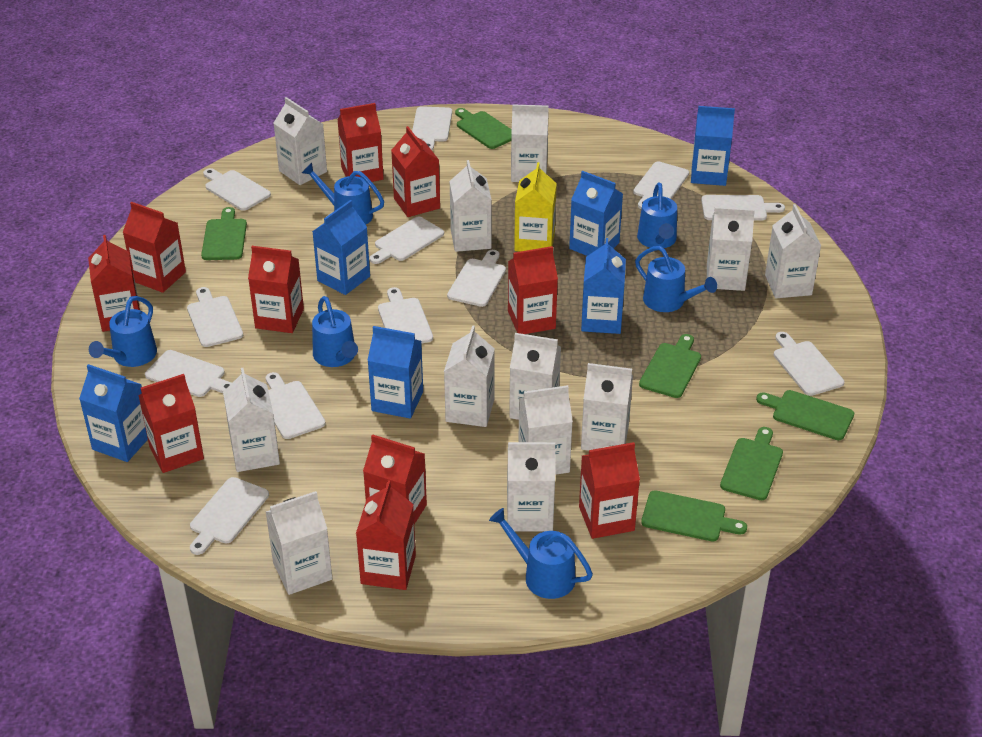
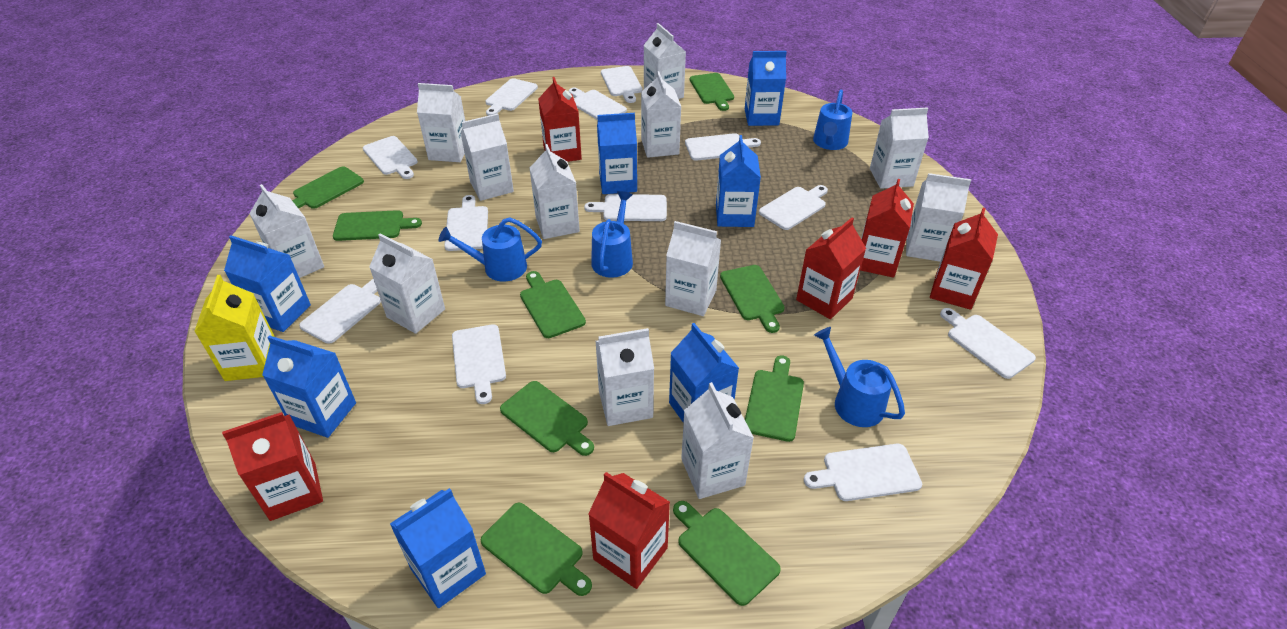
blue carton: 6 -> 7
blue watering can: 6 -> 4
green cutting board: 6 -> 9
red carton: 10 -> 6

